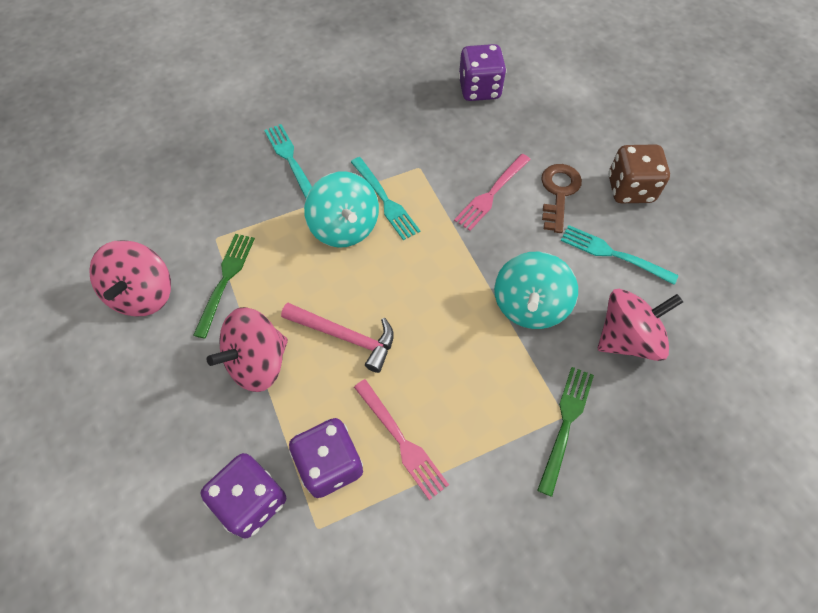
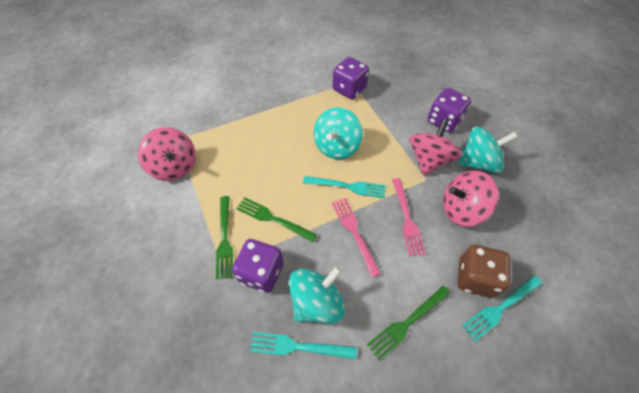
brown key: 1 -> 0
green fork: 2 -> 3
pink hammer: 1 -> 0
turquoise spinning top: 2 -> 3

